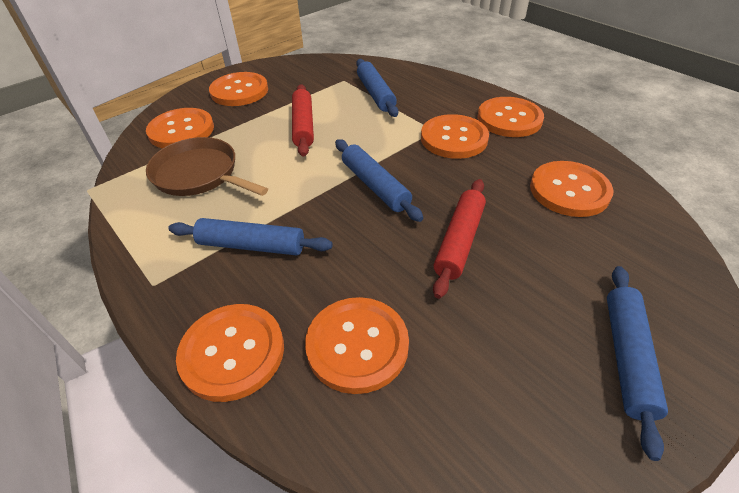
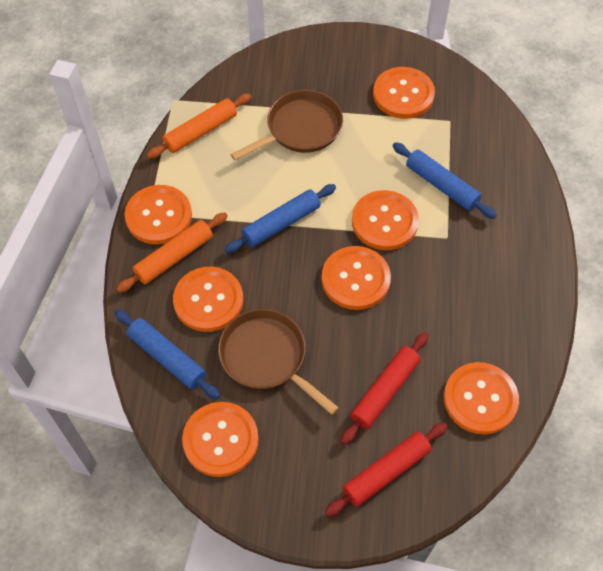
blue rolling pin: 4 -> 3
brown pan: 1 -> 2
orange rolling pin: 0 -> 2

